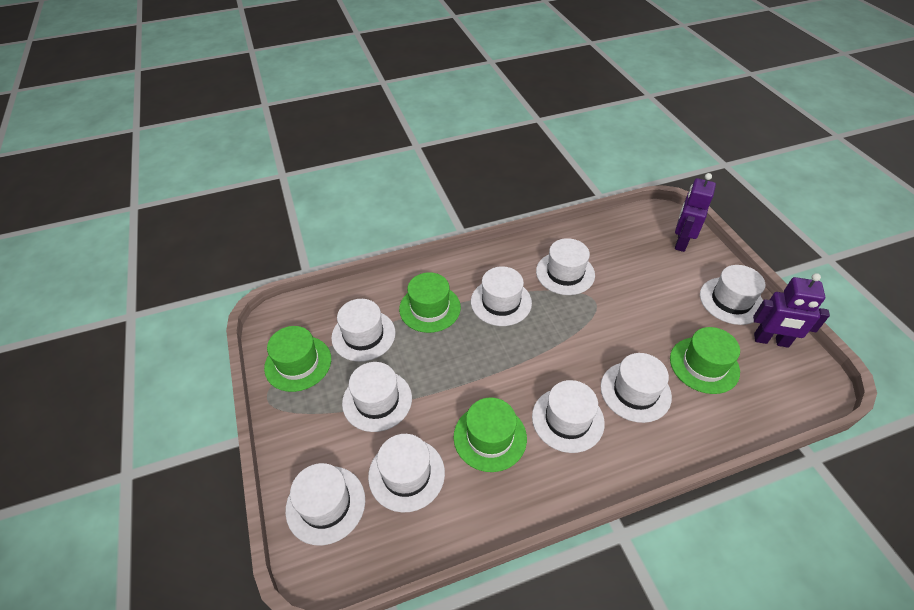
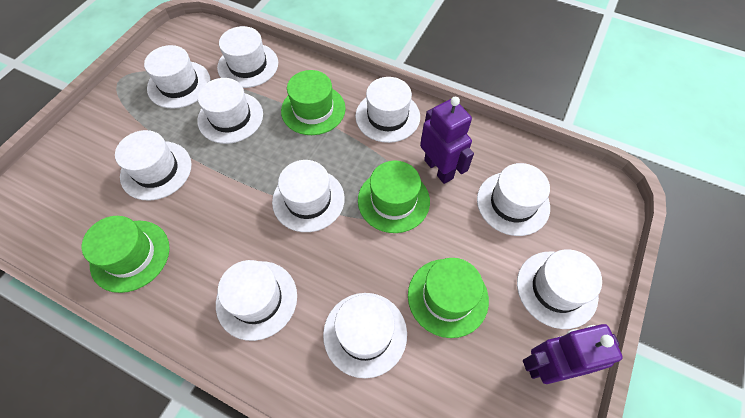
white hat: 9 -> 10

